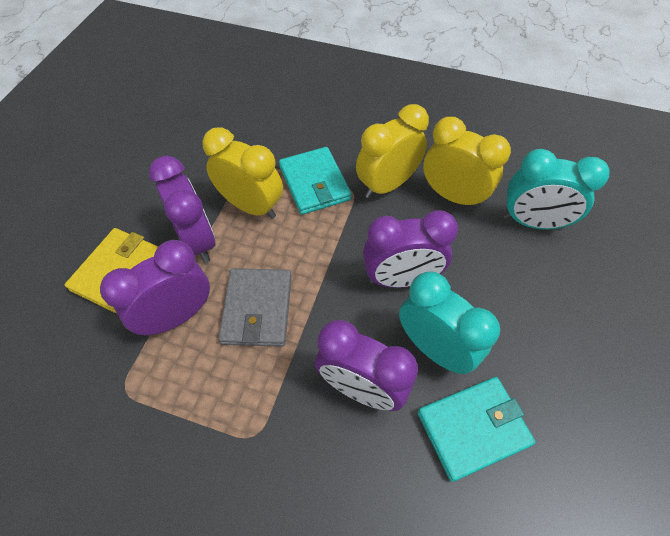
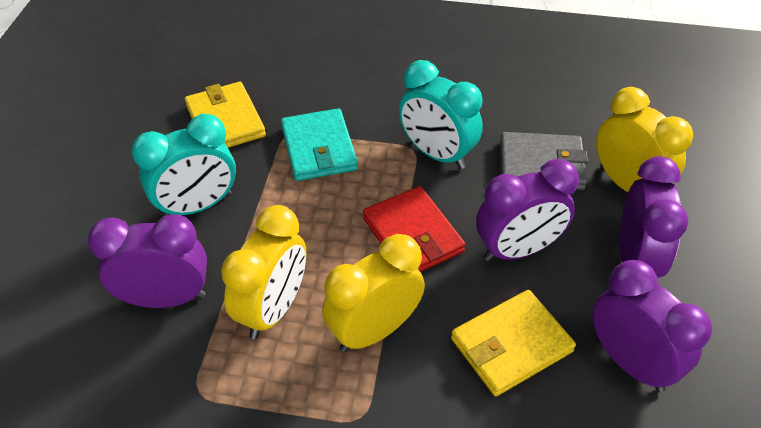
red wallet: 0 -> 1
turquoise wallet: 2 -> 1
yellow wallet: 1 -> 2

